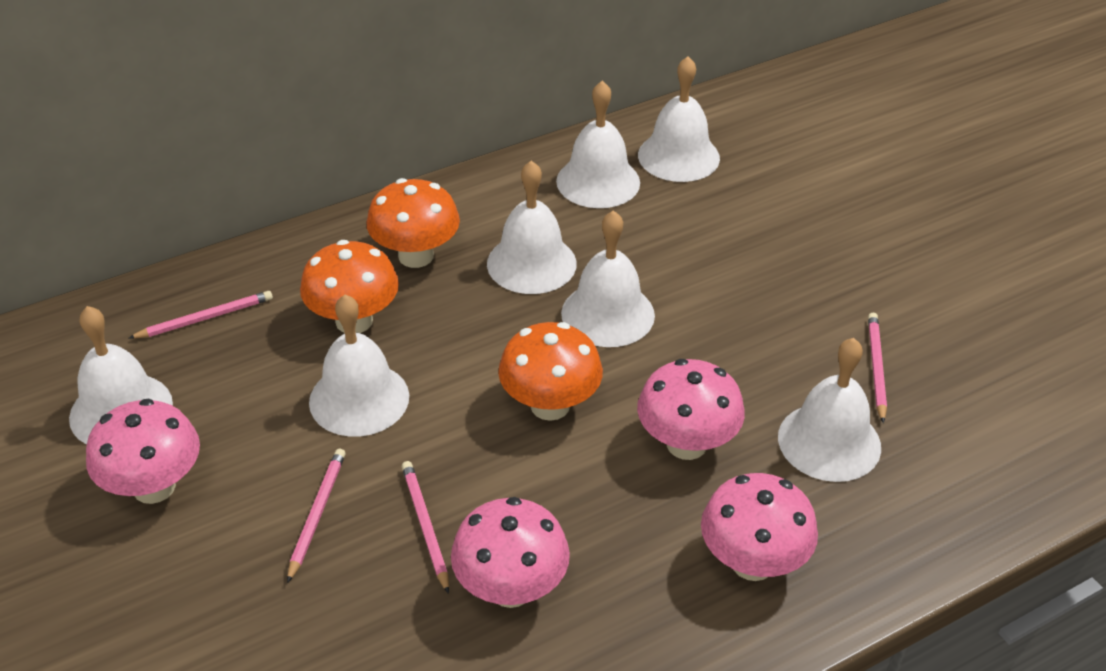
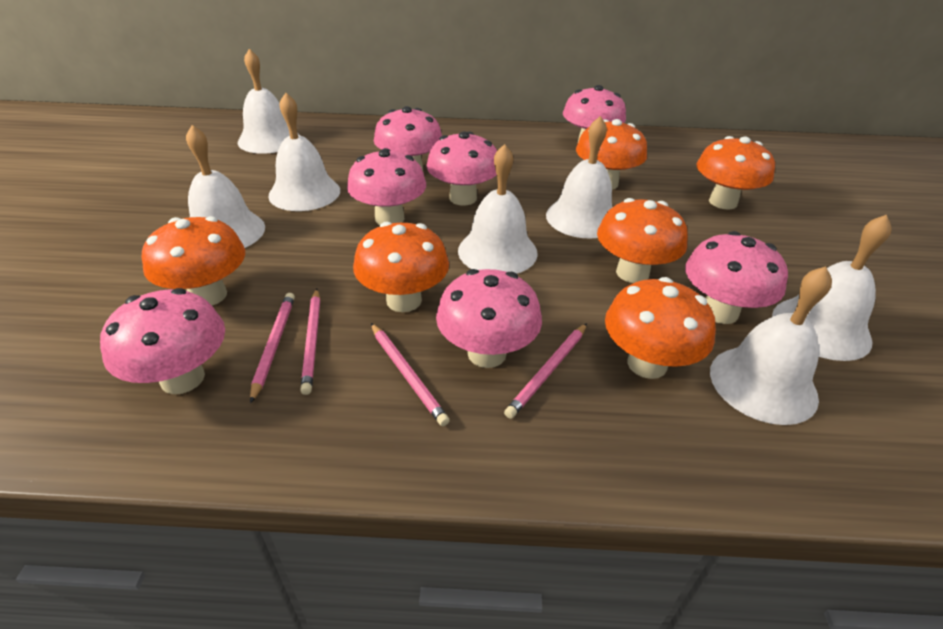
orange mushroom: 3 -> 6
pink mushroom: 4 -> 7

